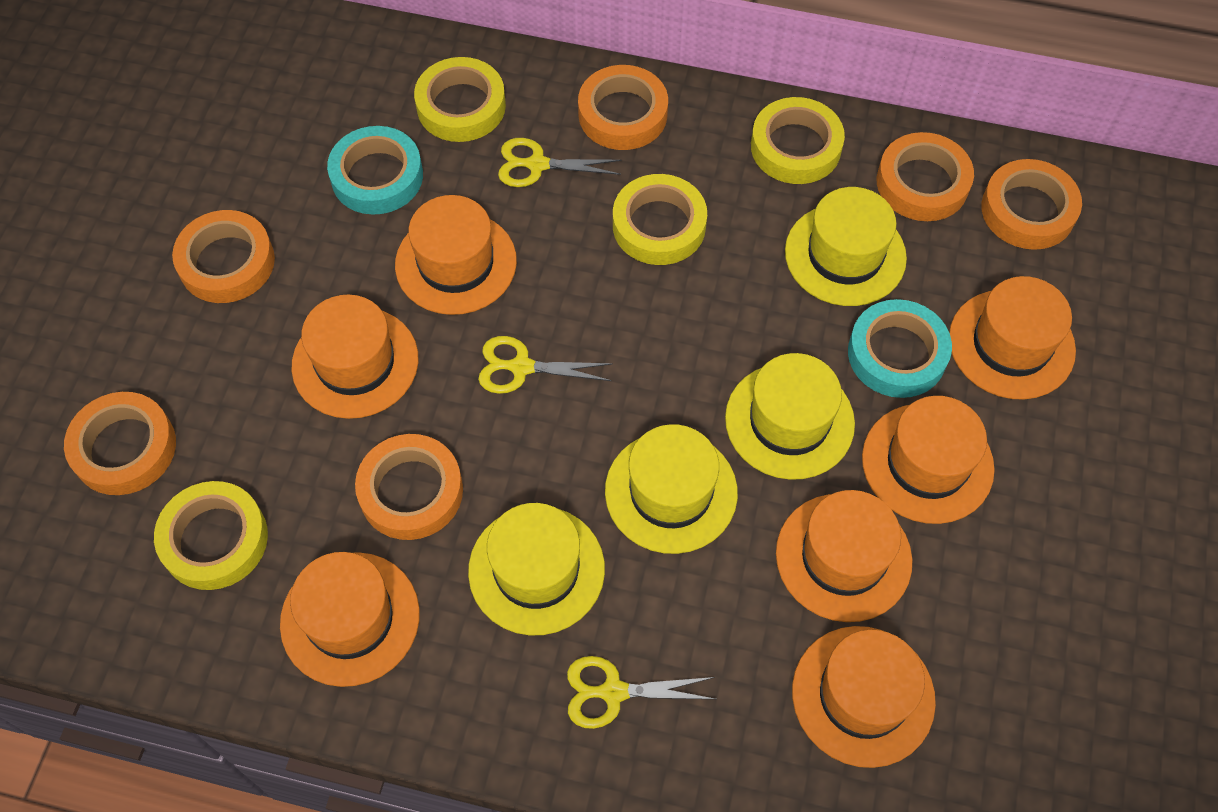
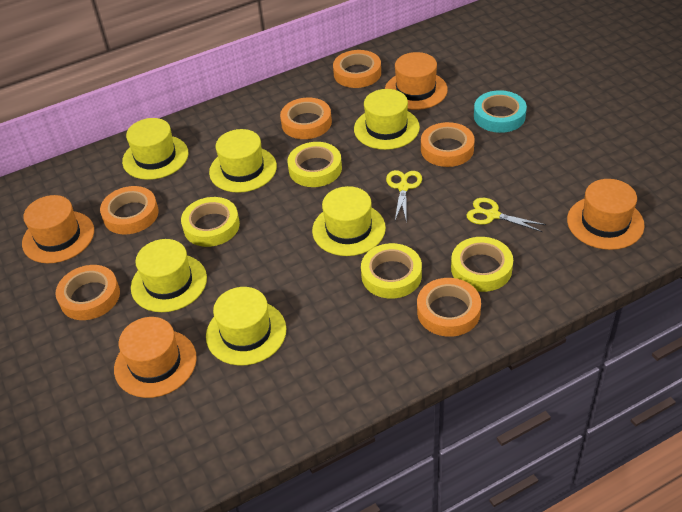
orange hat: 7 -> 4
turquoise tape: 2 -> 1
yellow hat: 4 -> 6
yellow scissors: 3 -> 2

